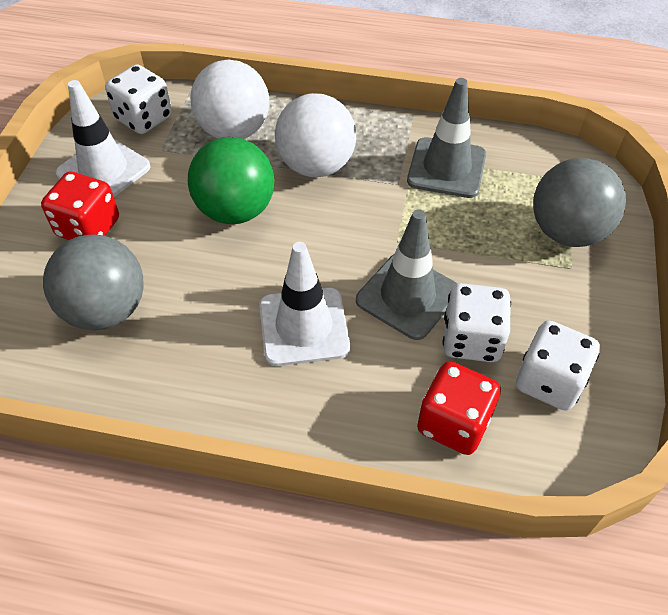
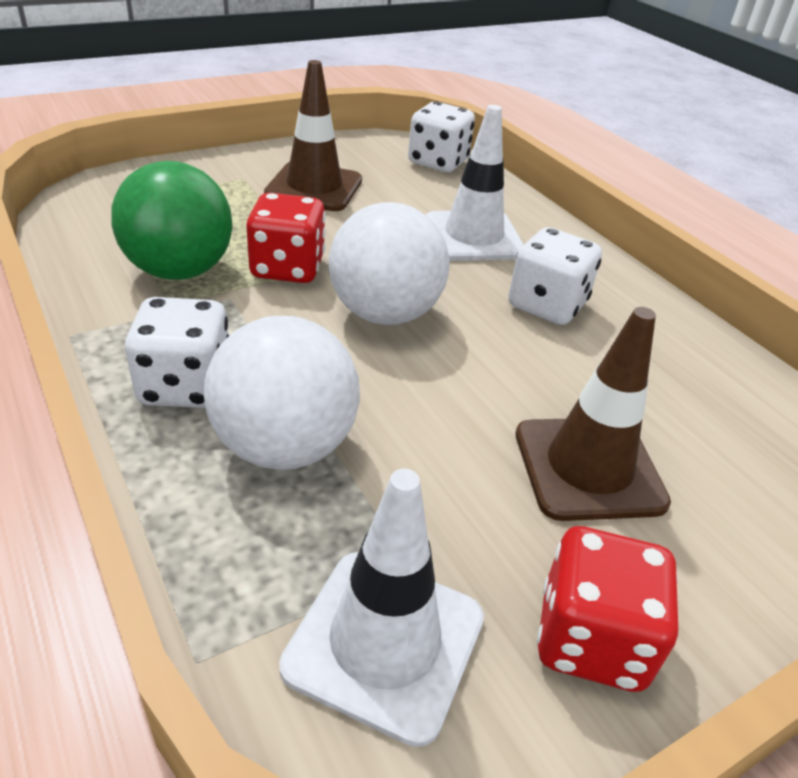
brown traffic cone: 0 -> 2
grey ball: 2 -> 0
grey traffic cone: 2 -> 0

